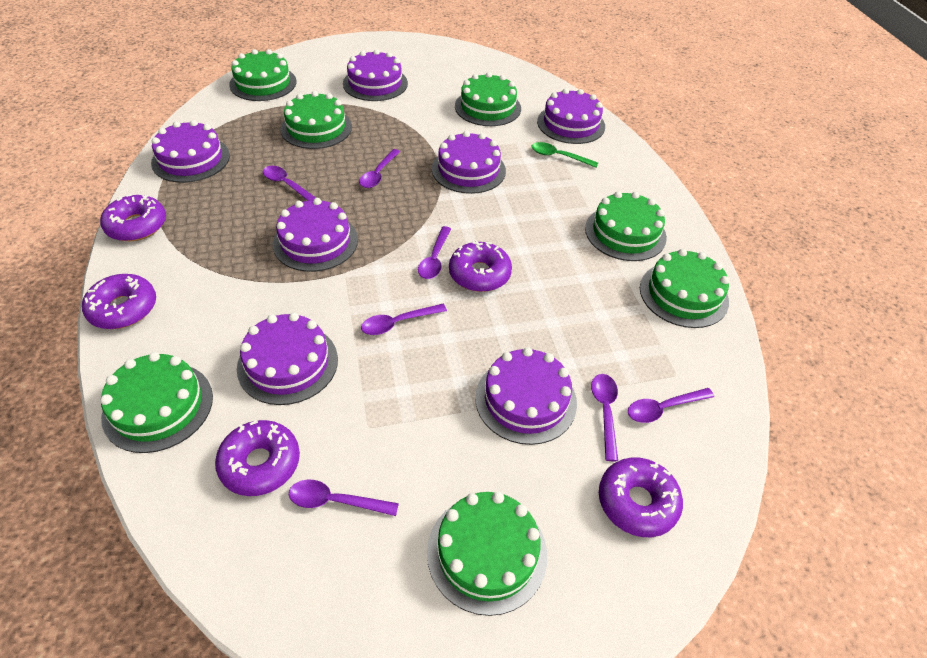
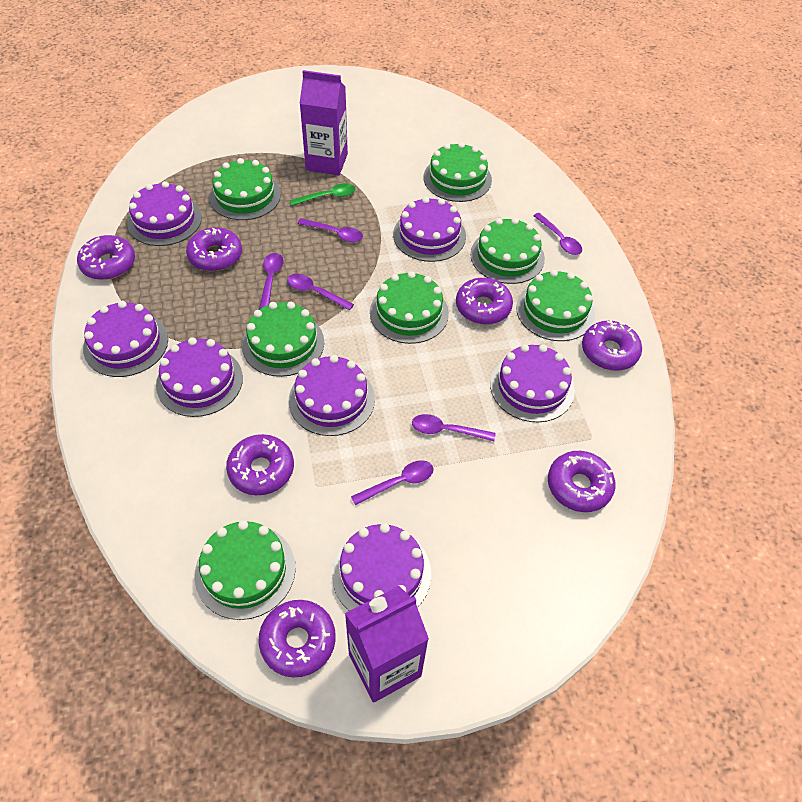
purple carton: 0 -> 2
purple donut: 5 -> 7
purple spoon: 7 -> 6

